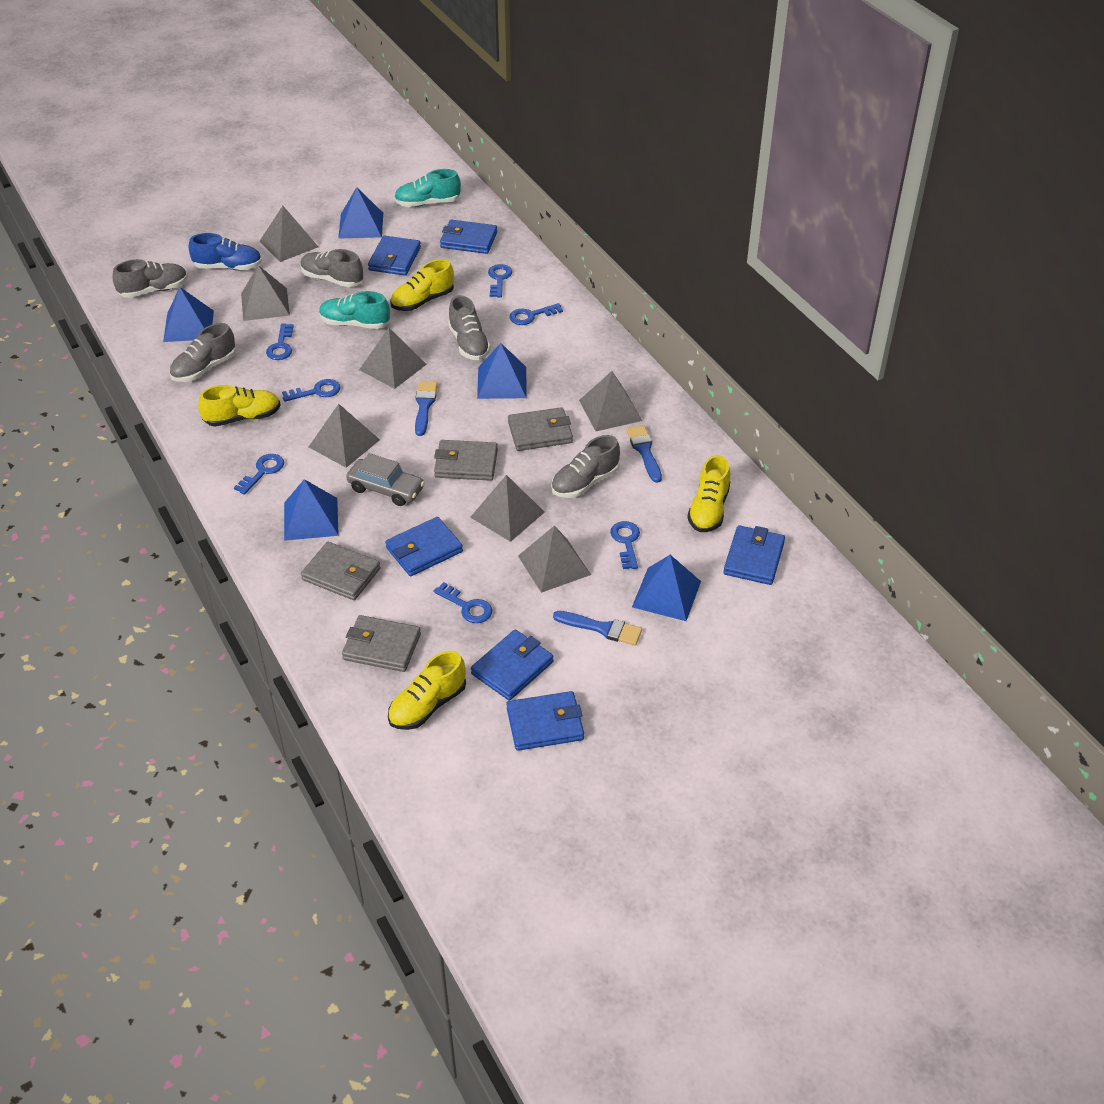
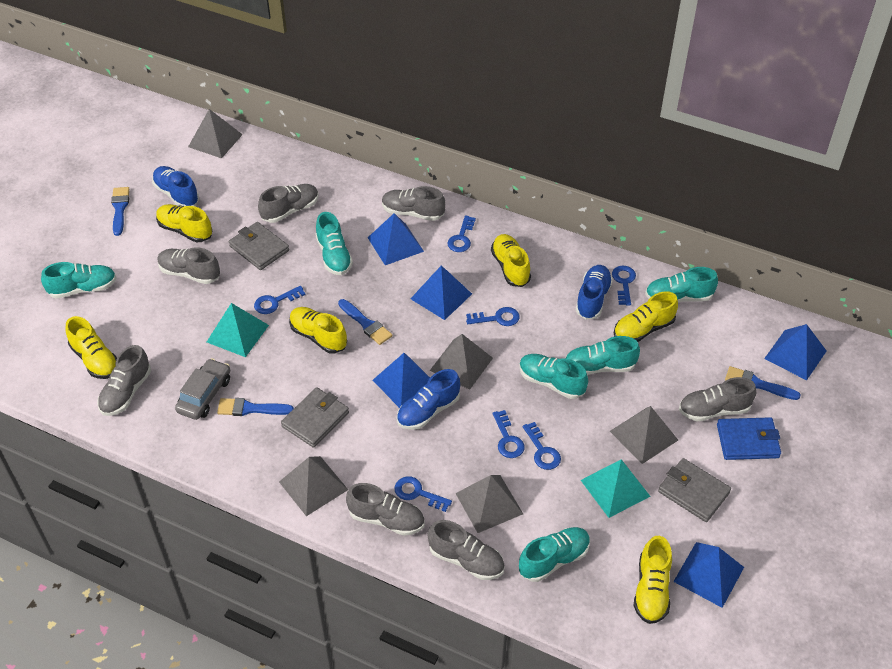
blue brush: 3 -> 4
blue shoe: 1 -> 3
blue wallet: 6 -> 1
grey pyramid: 7 -> 5
grey shoe: 5 -> 7
grey wallet: 4 -> 3
turquoise pyramid: 0 -> 2
turquoise shoe: 2 -> 6
yellow shoe: 4 -> 6

